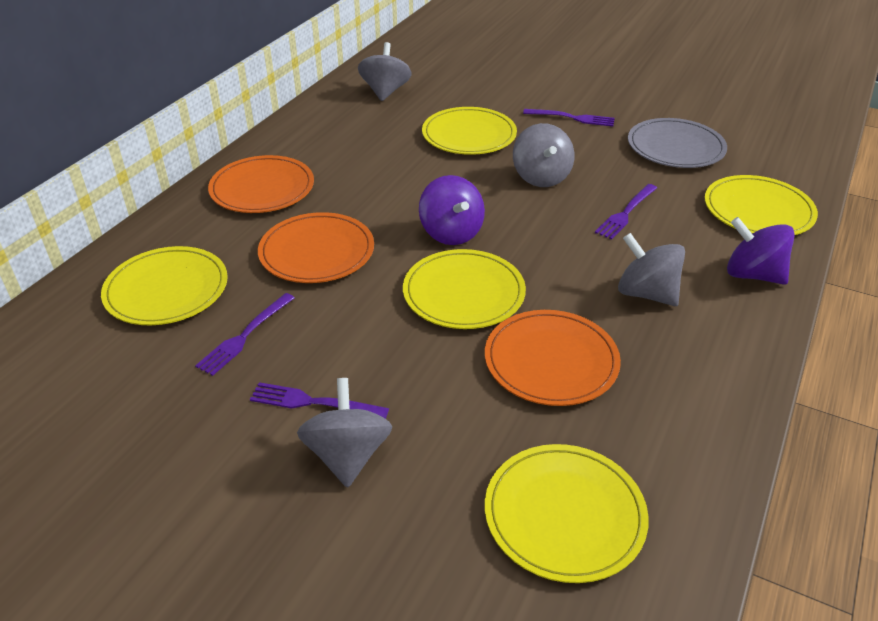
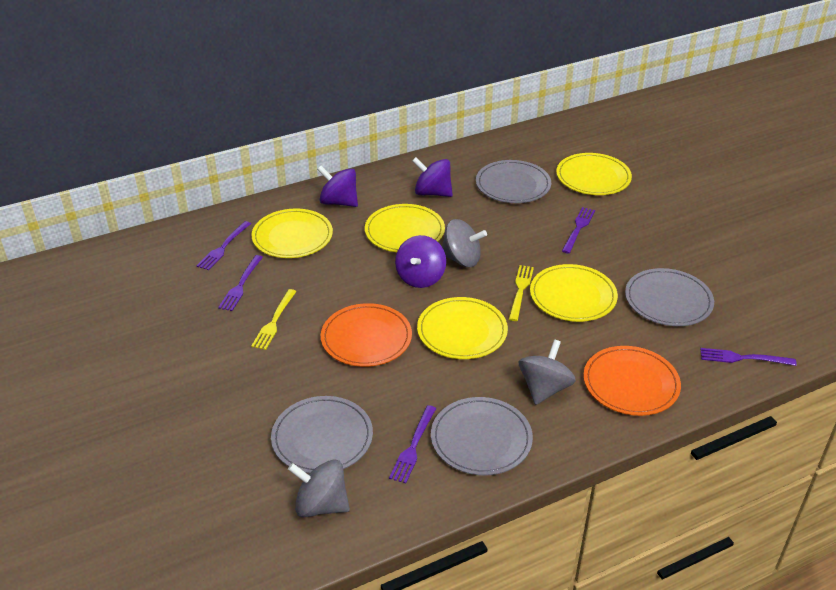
grey plate: 1 -> 4
grey spinning top: 4 -> 3
orange plate: 3 -> 2
purple fork: 4 -> 5
purple spinning top: 2 -> 3
yellow fork: 0 -> 2

